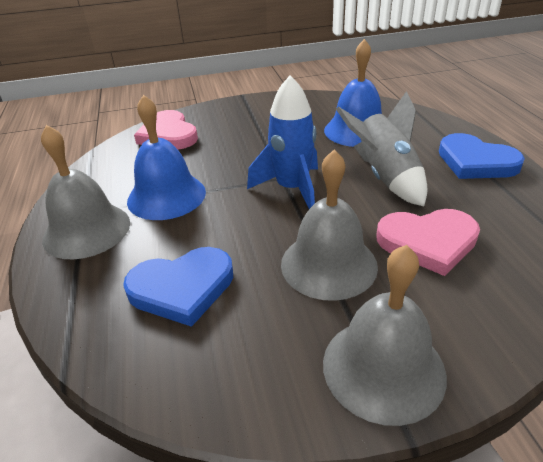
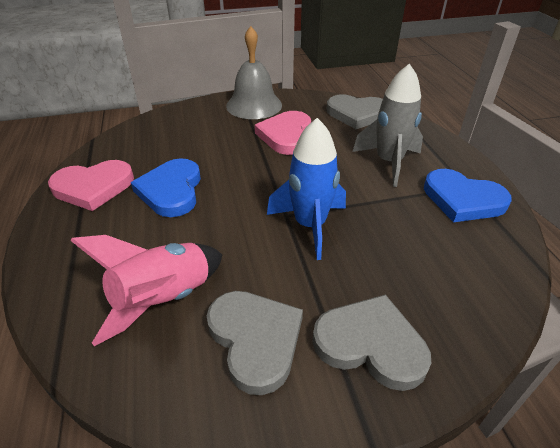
blue bell: 2 -> 0
grey bell: 3 -> 1
grey heart: 0 -> 3
pink rocket: 0 -> 1

